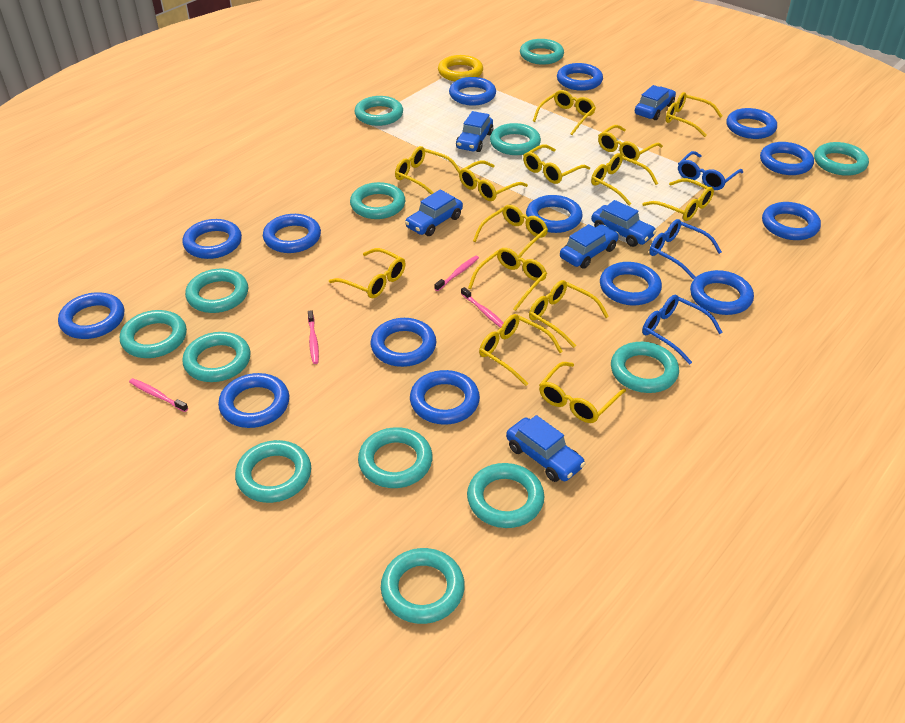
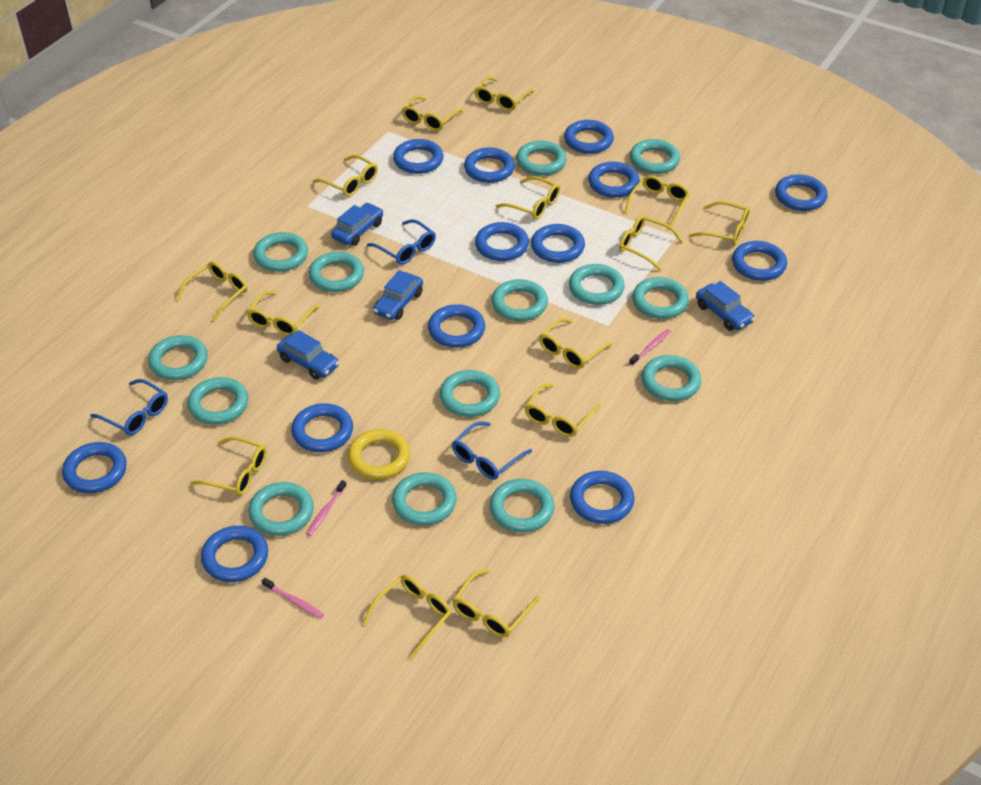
blue car: 6 -> 4
blue ring: 14 -> 13
pink toothbrush: 4 -> 3
turquoise ring: 13 -> 14

